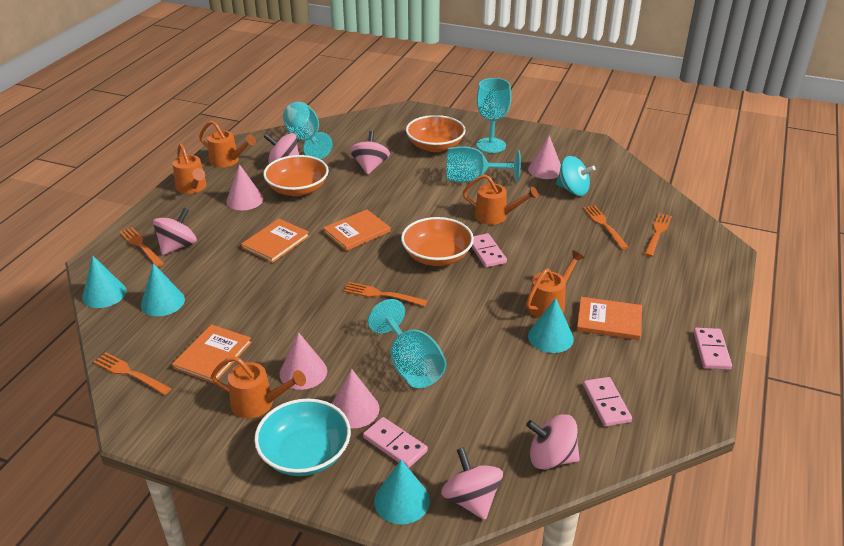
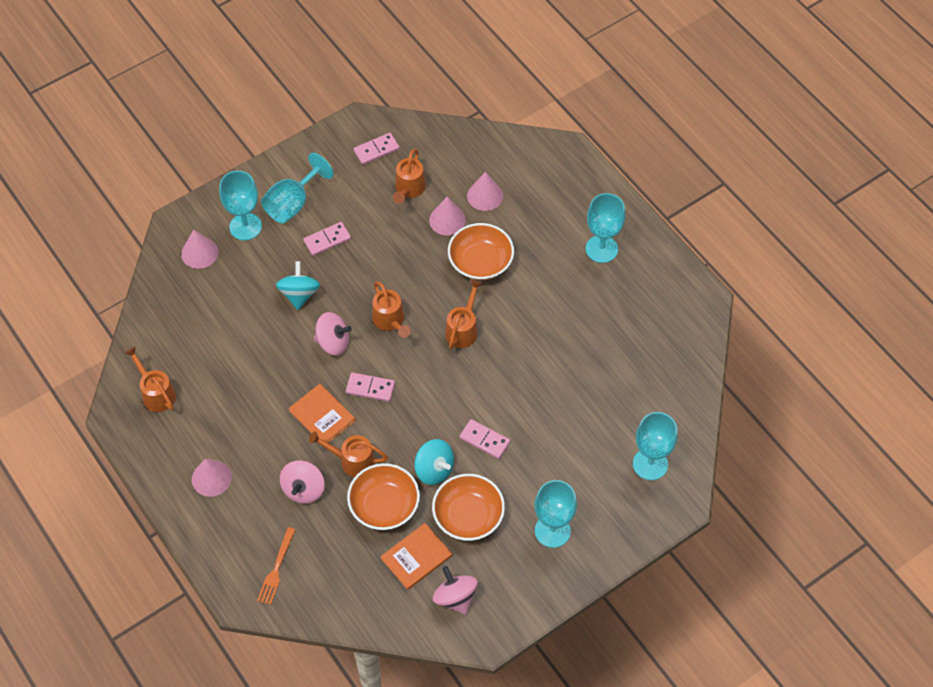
orange book: 4 -> 2
orange fork: 5 -> 1
pink spinning top: 5 -> 3
turquoise bowl: 1 -> 0
turquoise cone: 4 -> 0
turquoise goblet: 4 -> 5
turquoise spinning top: 1 -> 2

